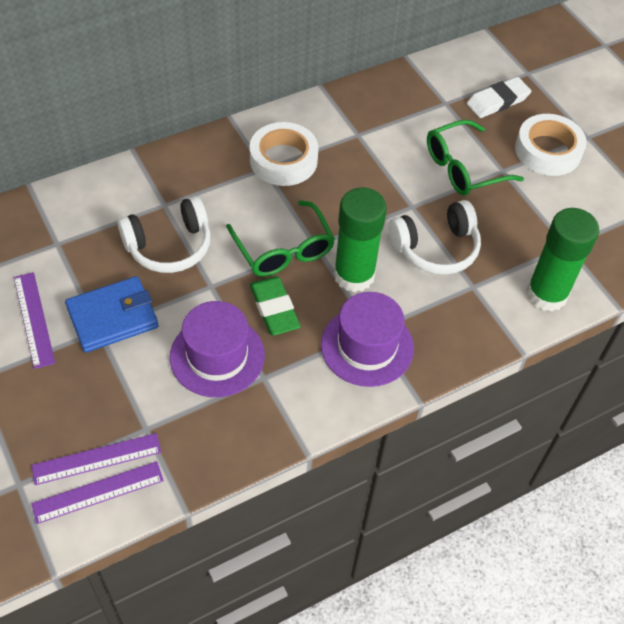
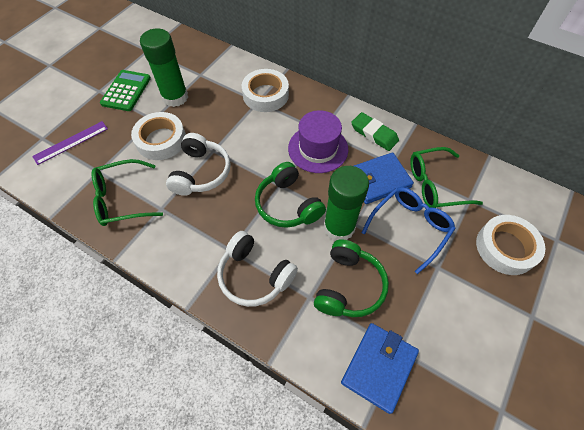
blue glasses: 0 -> 1
blue wallet: 1 -> 2
green calculator: 0 -> 1
green headphones: 0 -> 2
purple hat: 2 -> 1
purple ruler: 3 -> 1
white eraser: 1 -> 0
white tape: 2 -> 3

